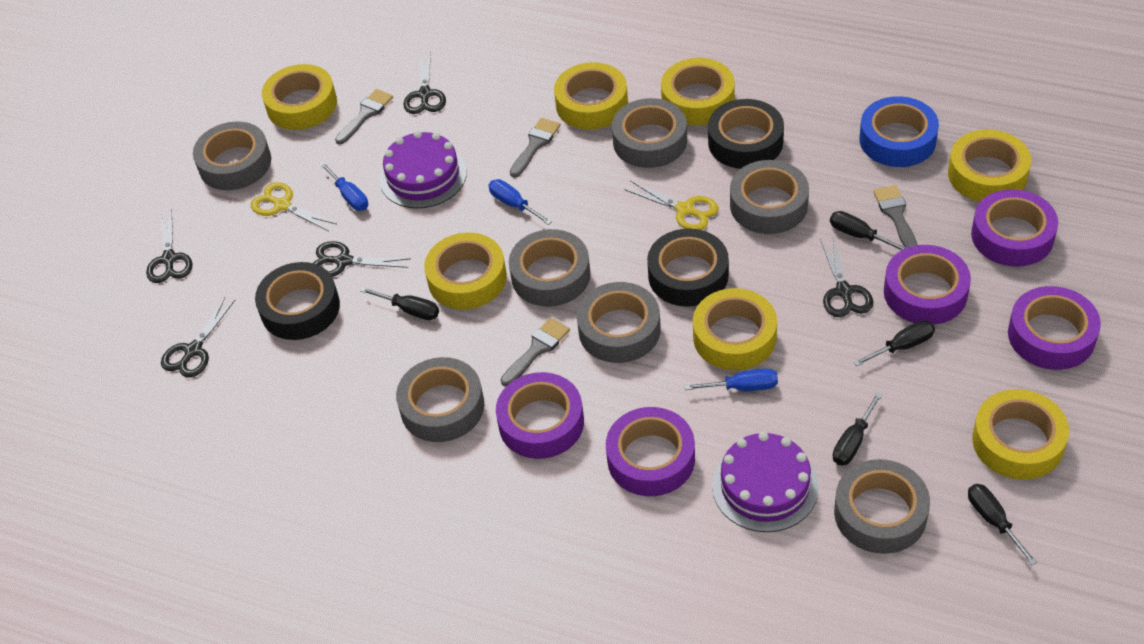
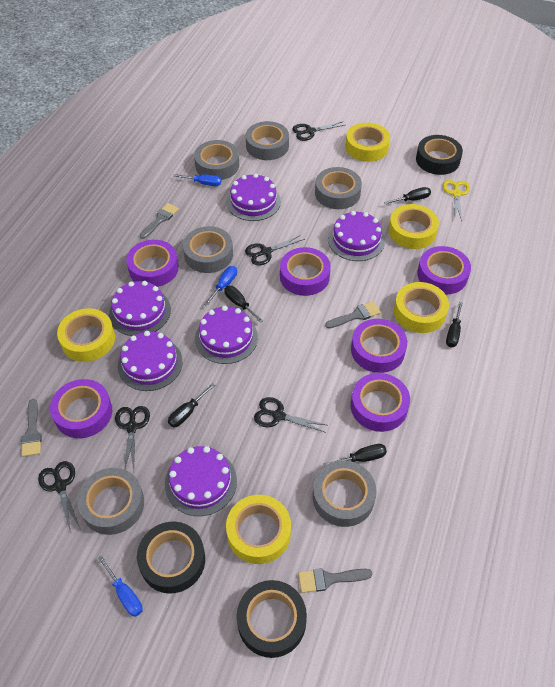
blue tape: 1 -> 0
grey tape: 7 -> 6
purple cake: 2 -> 6
purple tape: 5 -> 6
yellow scissors: 2 -> 1
yellow tape: 7 -> 5

